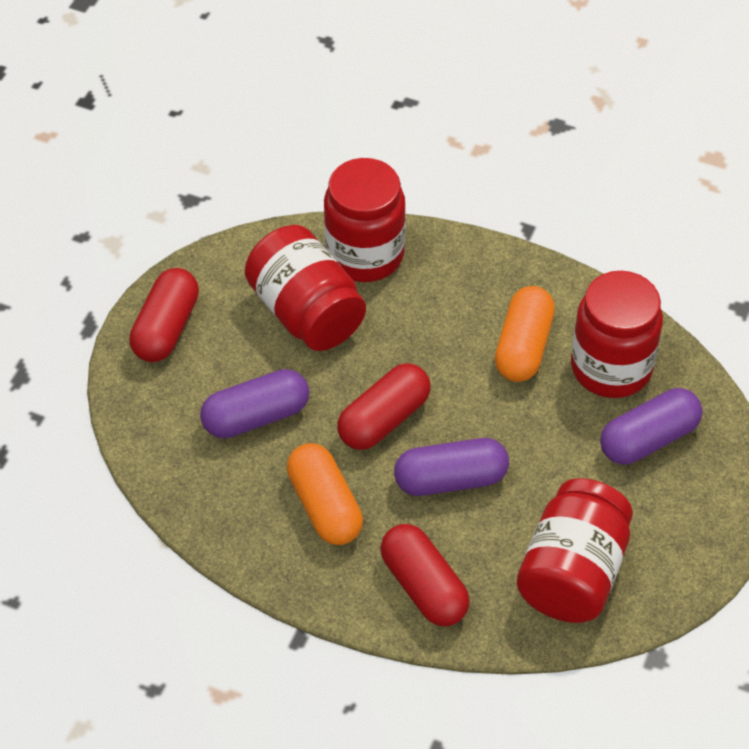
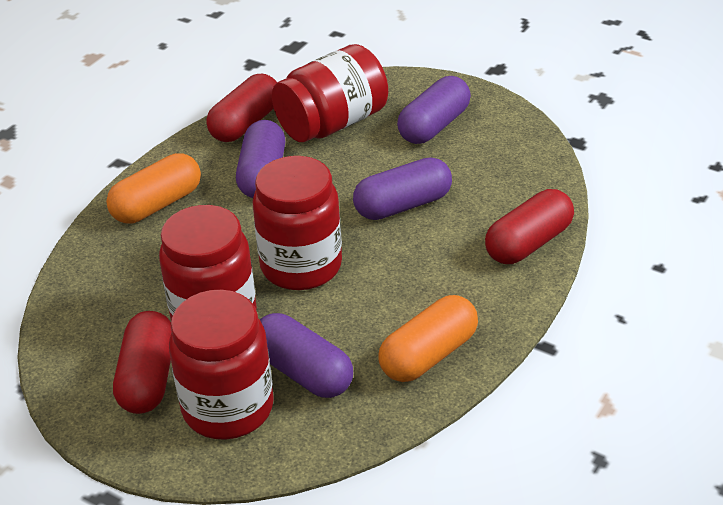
purple capsule: 3 -> 4

